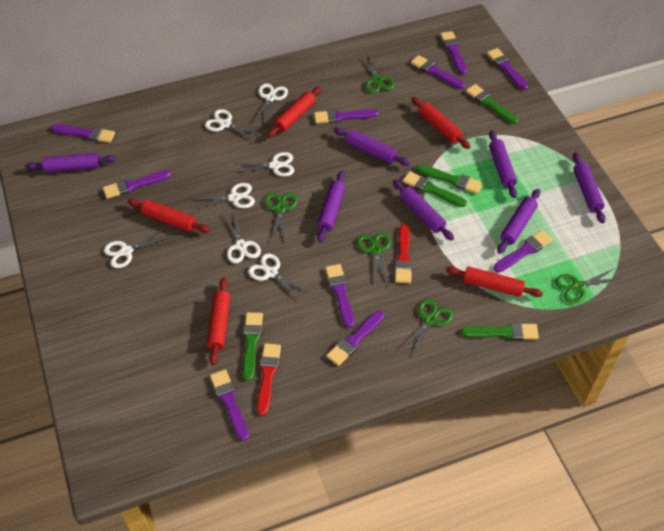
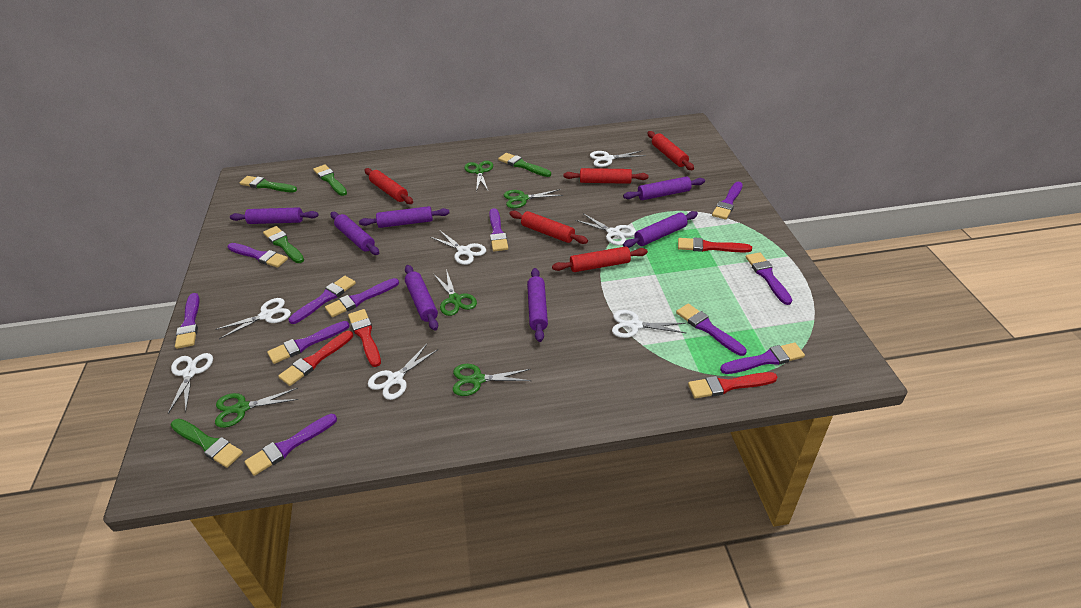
purple brush: 10 -> 11
red brush: 2 -> 4

